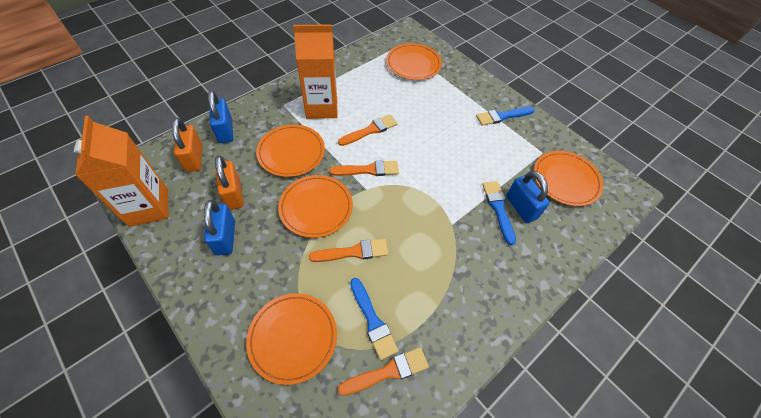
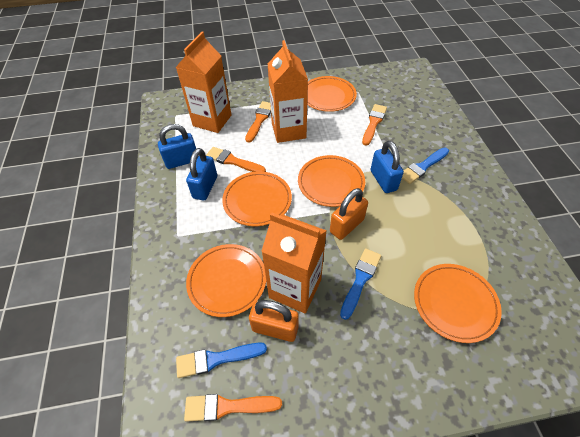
orange carton: 2 -> 3

